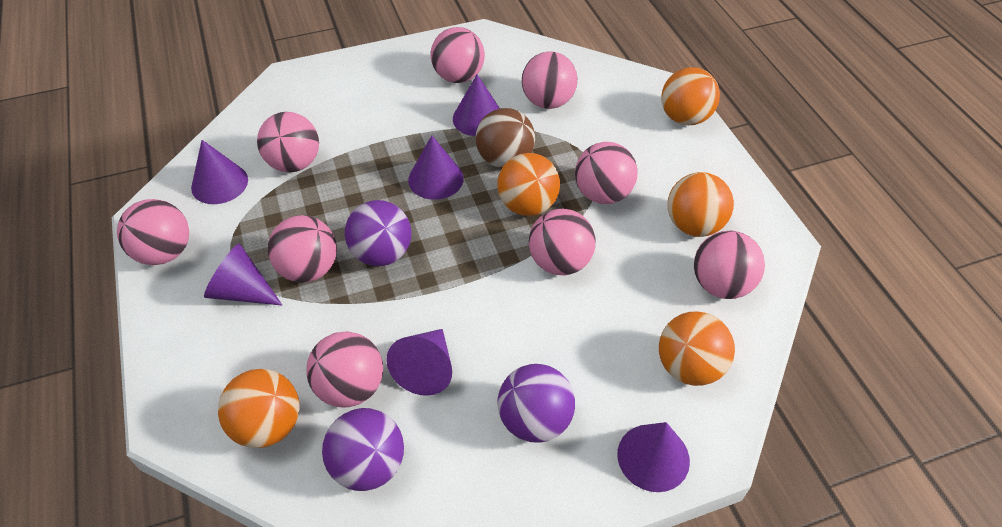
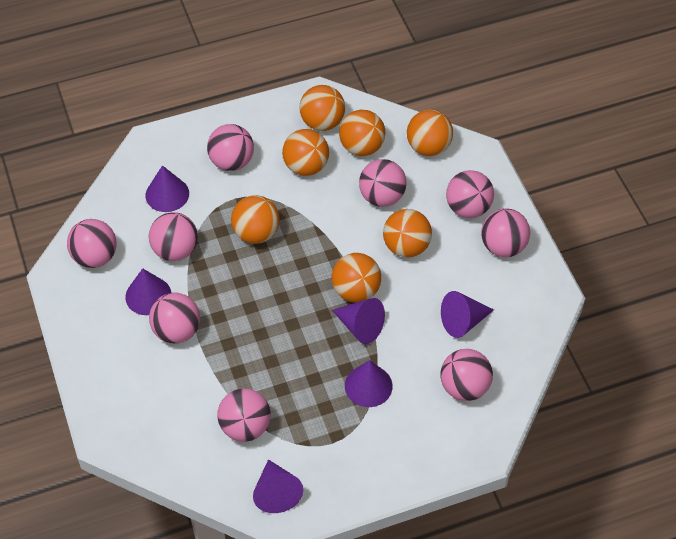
brown ball: 1 -> 0
orange ball: 5 -> 7
purple ball: 3 -> 0

